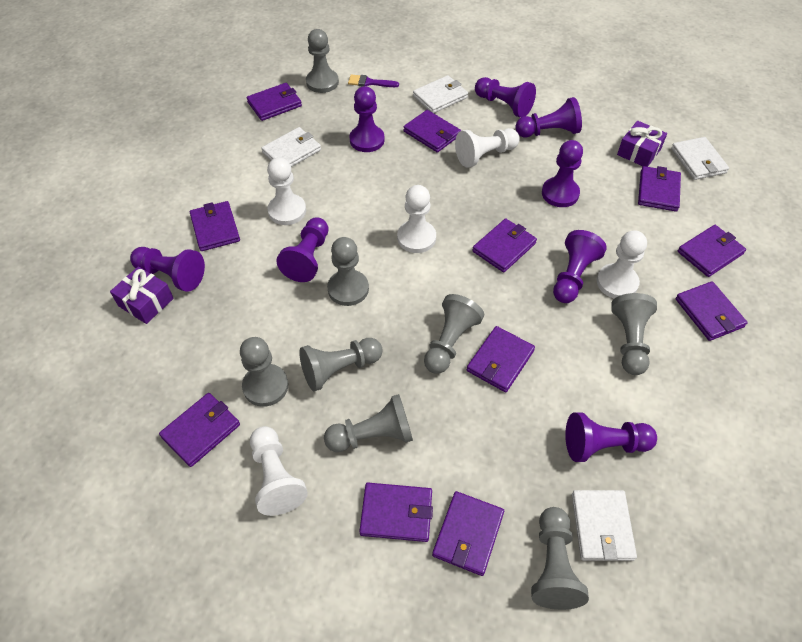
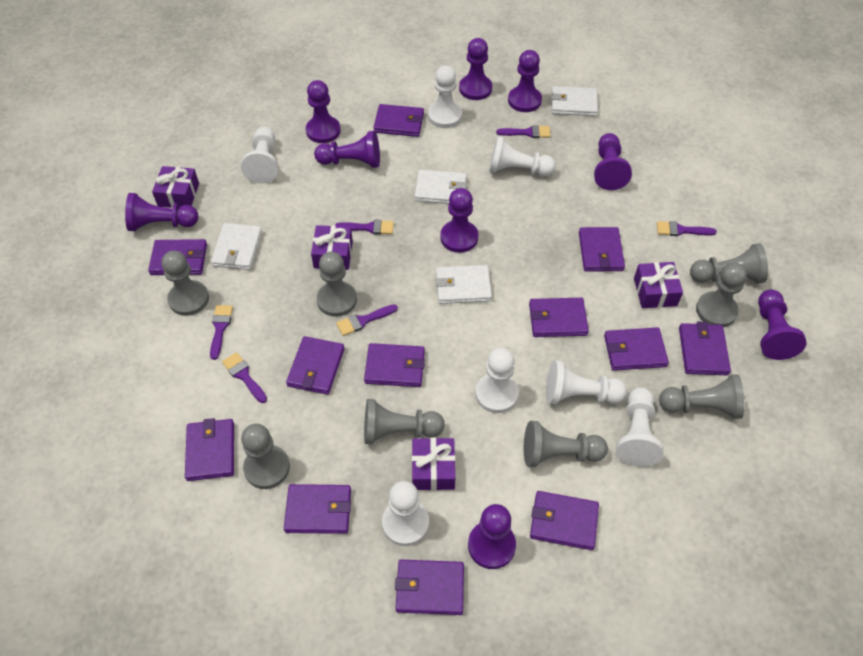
purple brush: 1 -> 6
purple gift: 2 -> 4
purple pawn: 8 -> 9
purple wallet: 11 -> 12
white pawn: 5 -> 7

